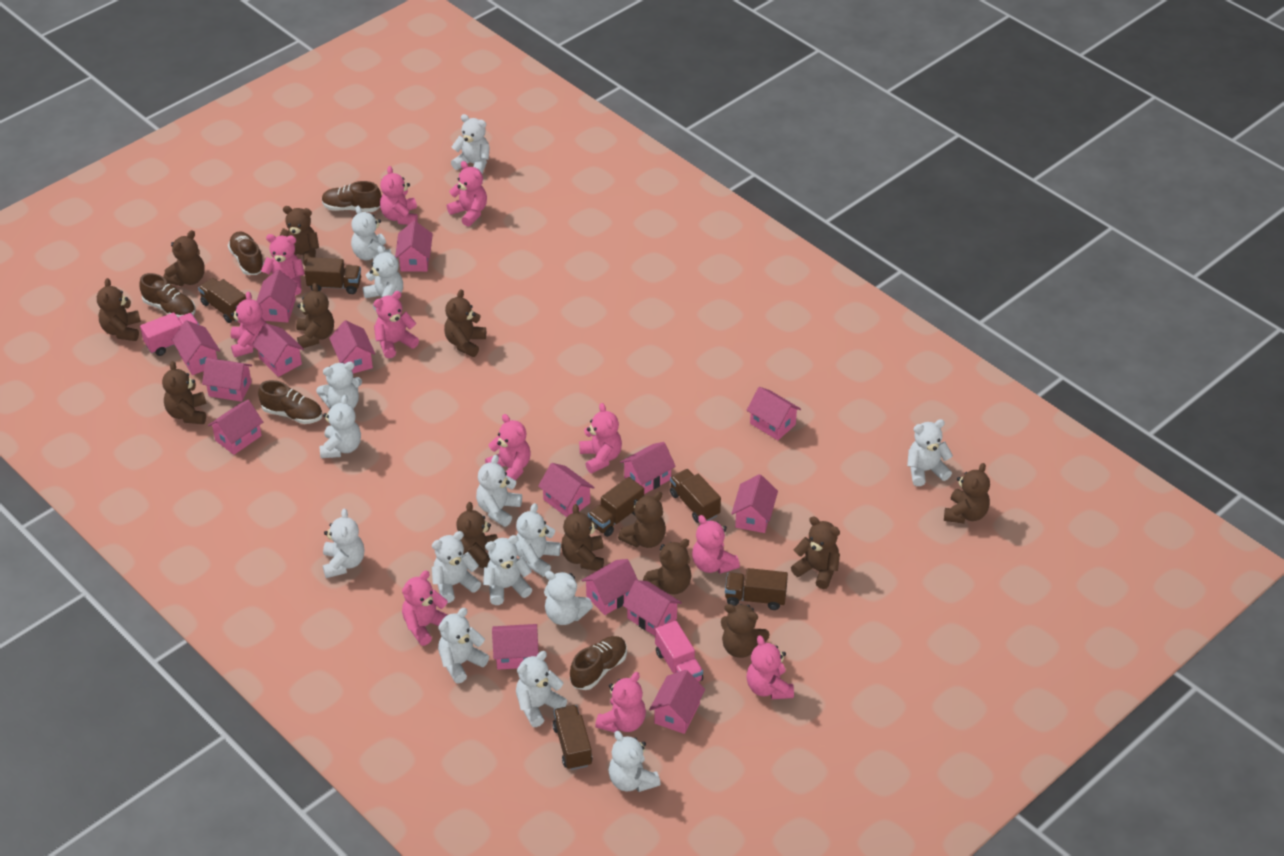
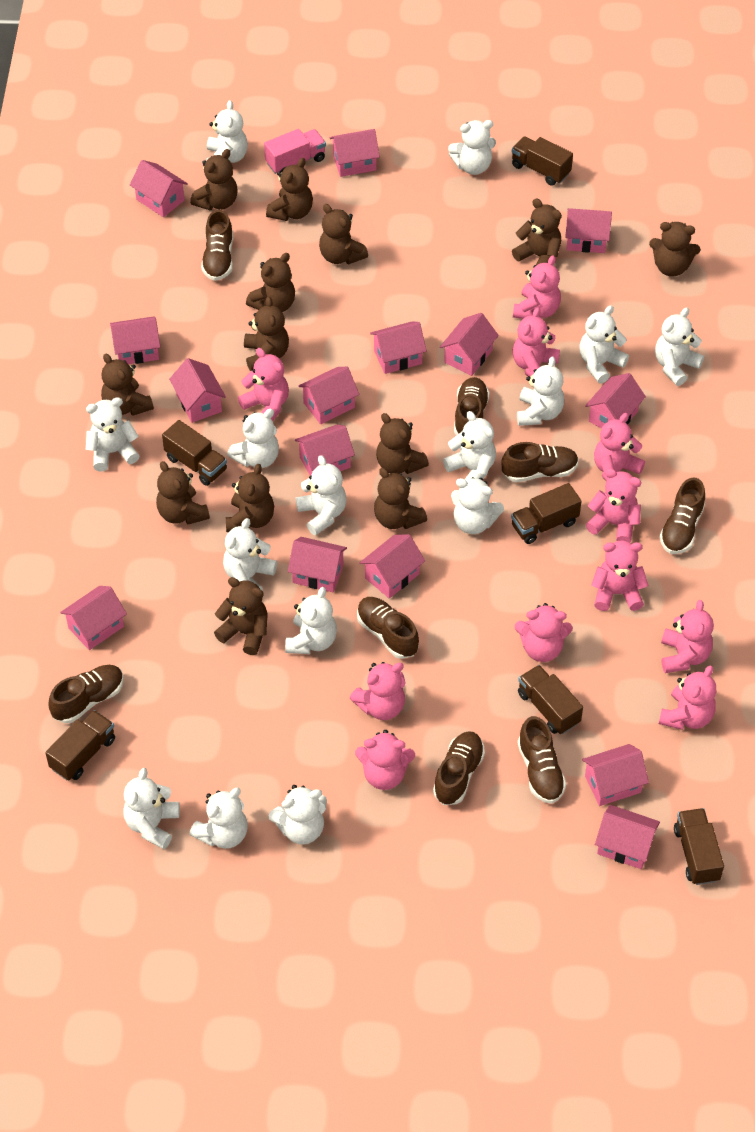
brown shoe: 5 -> 8
pink truck: 2 -> 1

